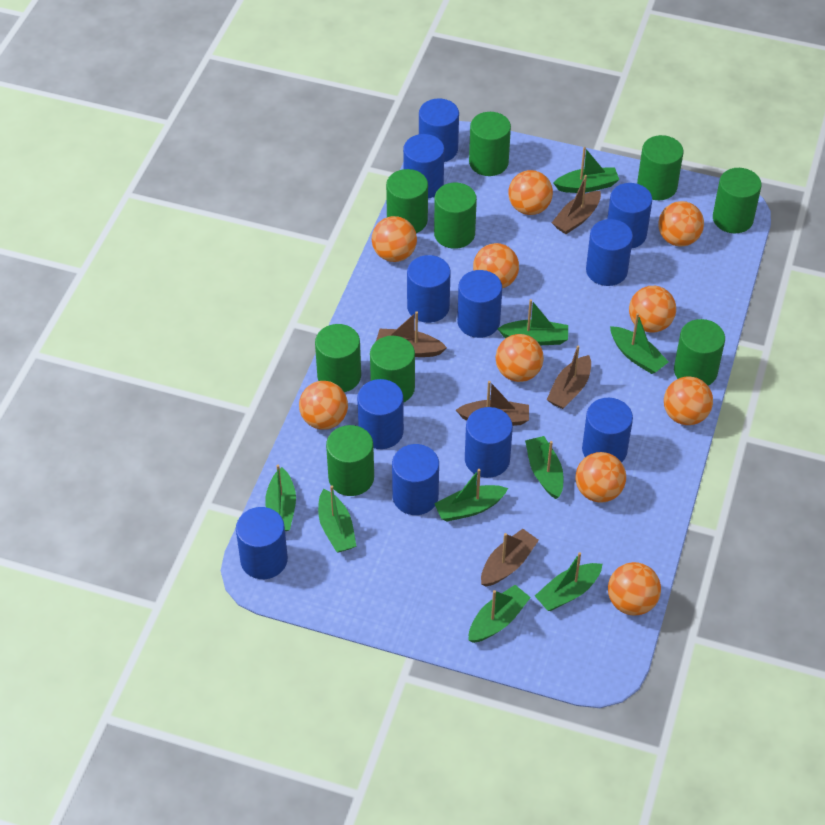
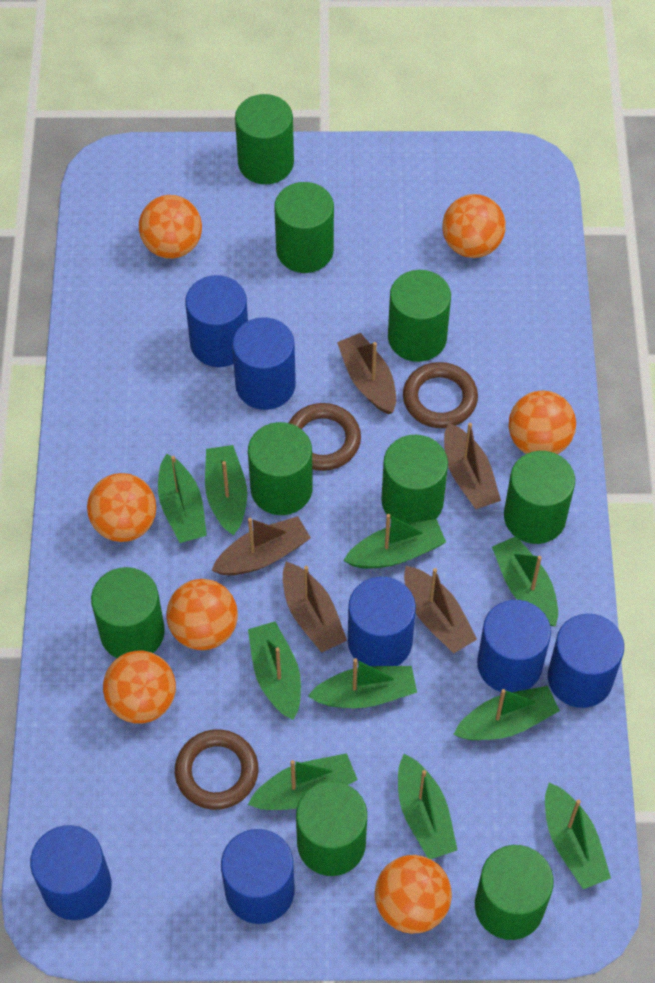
blue cylinder: 11 -> 7
brown ring: 0 -> 3
green boat: 9 -> 10
orange ball: 10 -> 7

